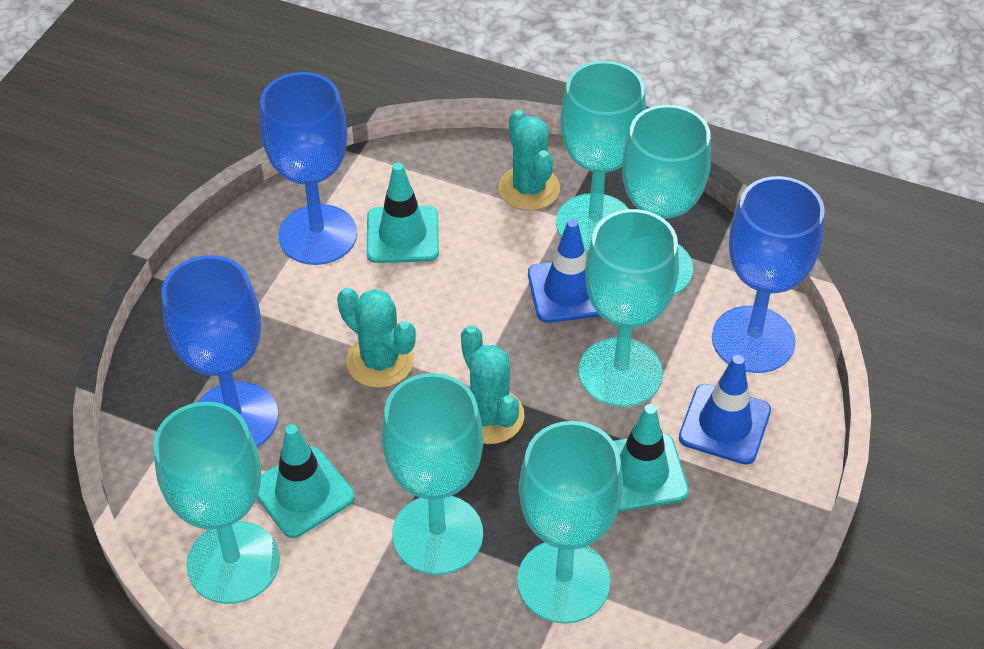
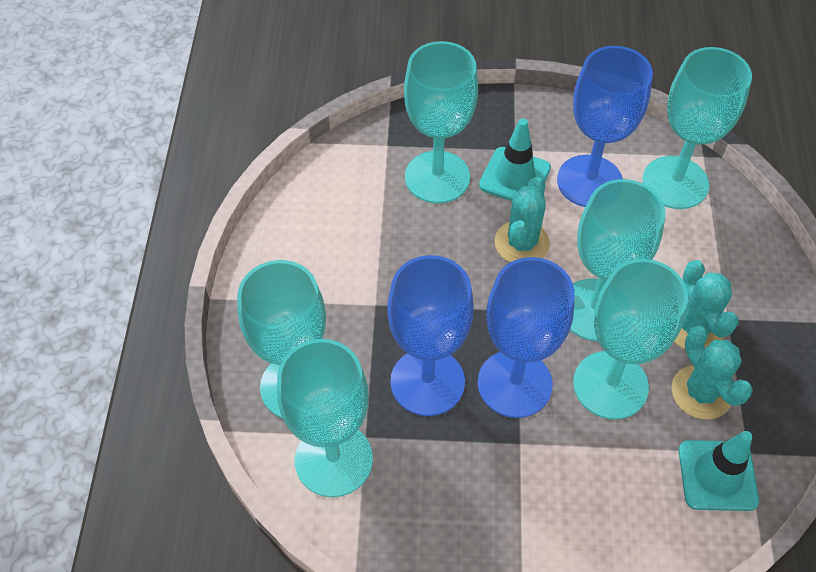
blue traffic cone: 2 -> 0
turquoise traffic cone: 3 -> 2

